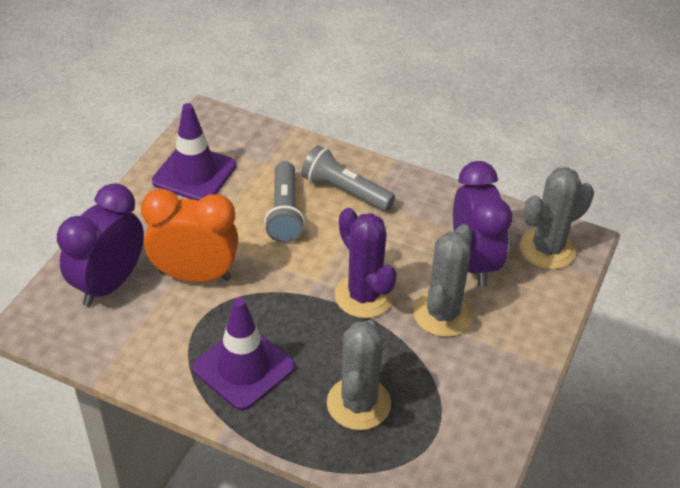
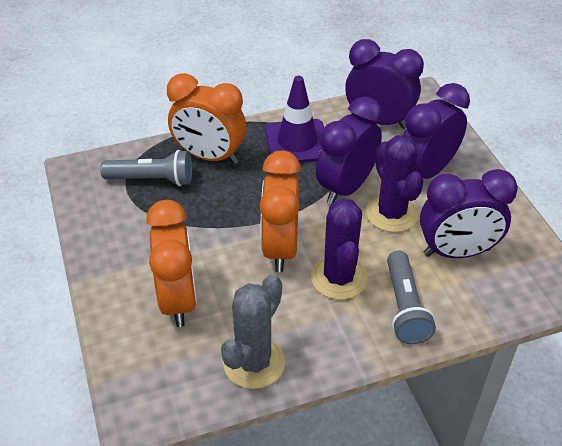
grey cactus: 3 -> 1
orange clock: 1 -> 3
purple cactus: 1 -> 2
purple clock: 2 -> 4
purple traffic cone: 2 -> 1

